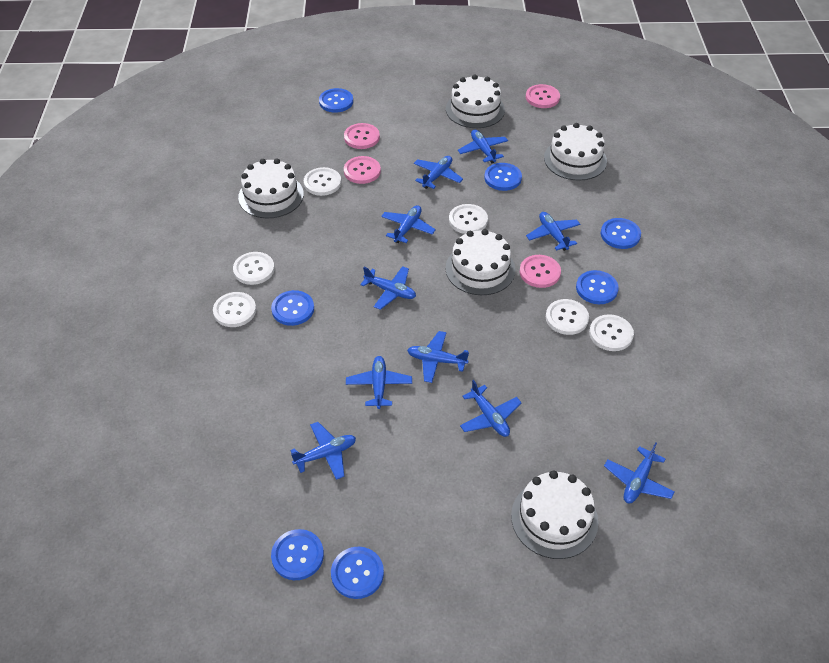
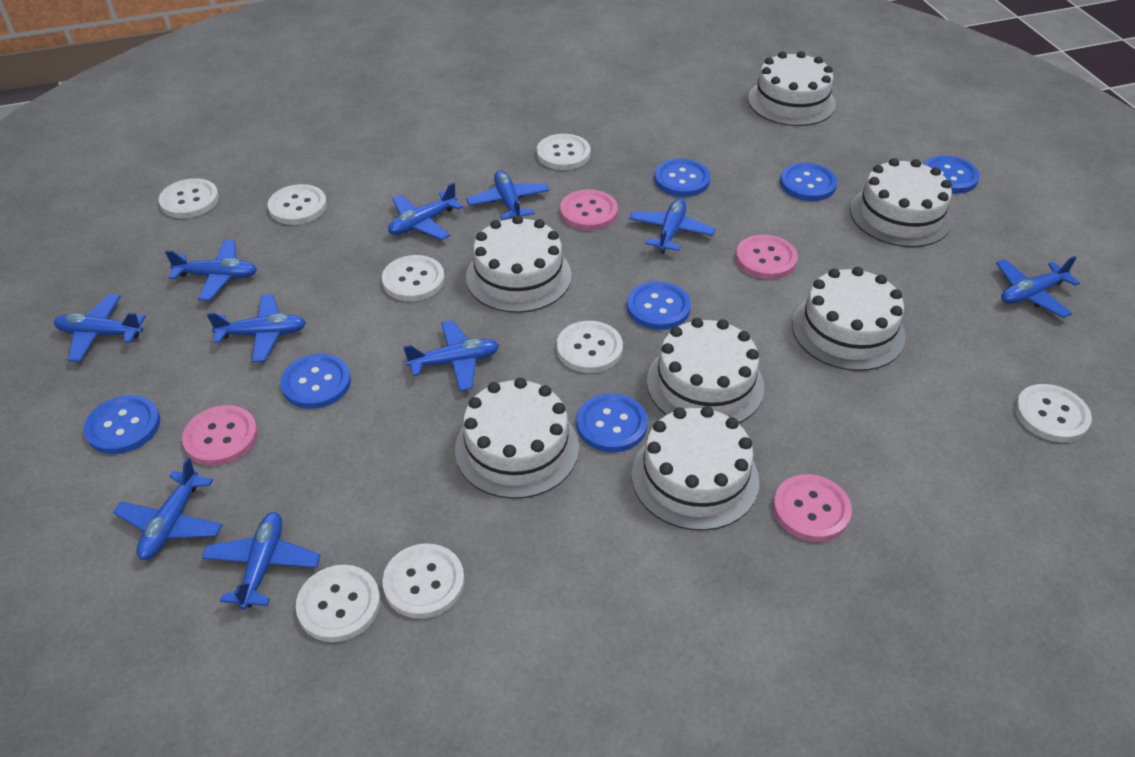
white button: 6 -> 8
white cake: 5 -> 7

